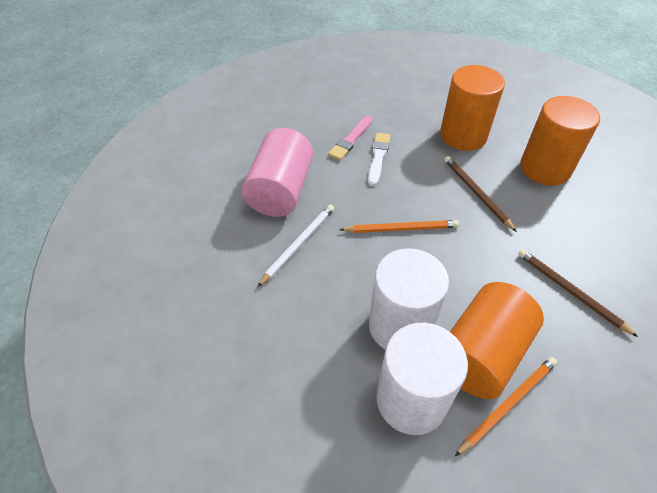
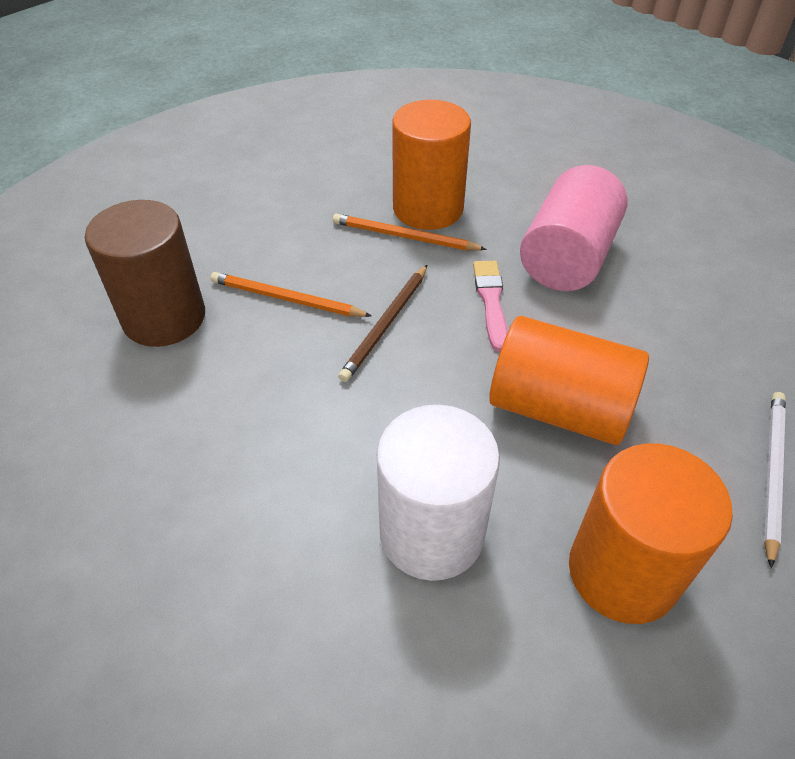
brown cylinder: 0 -> 1
brown pencil: 2 -> 1
white brush: 1 -> 0
white cylinder: 2 -> 1

